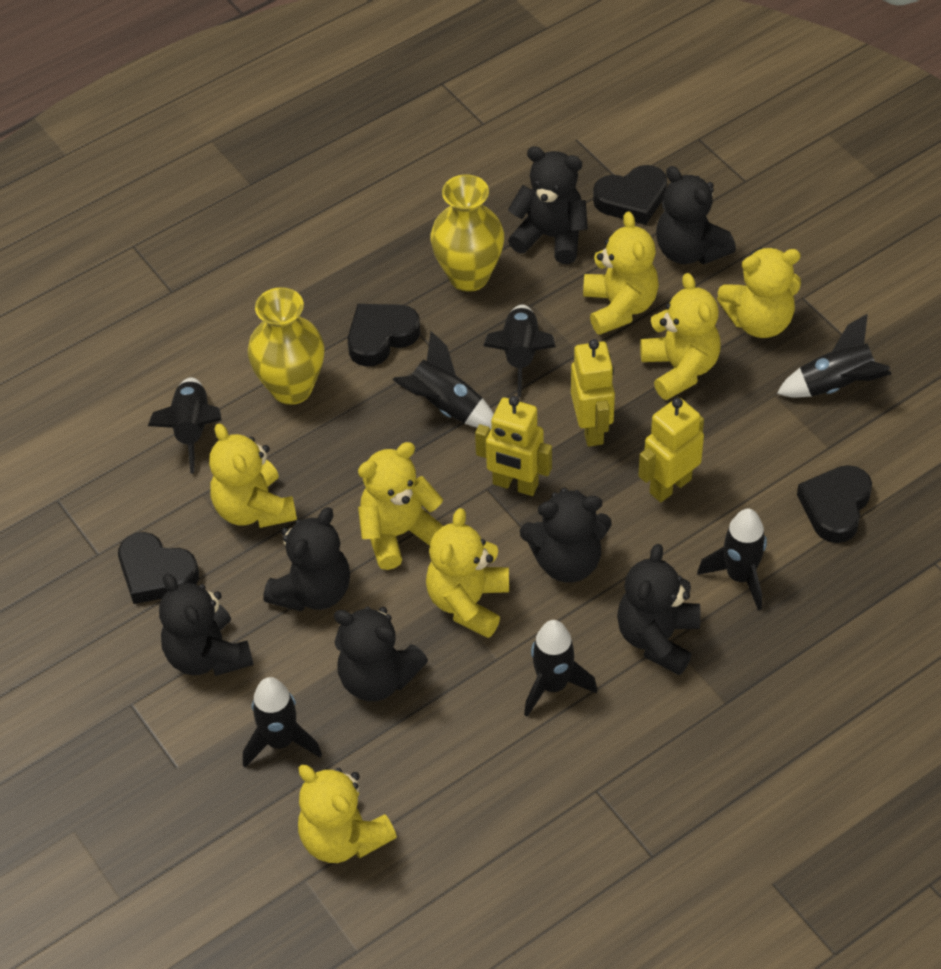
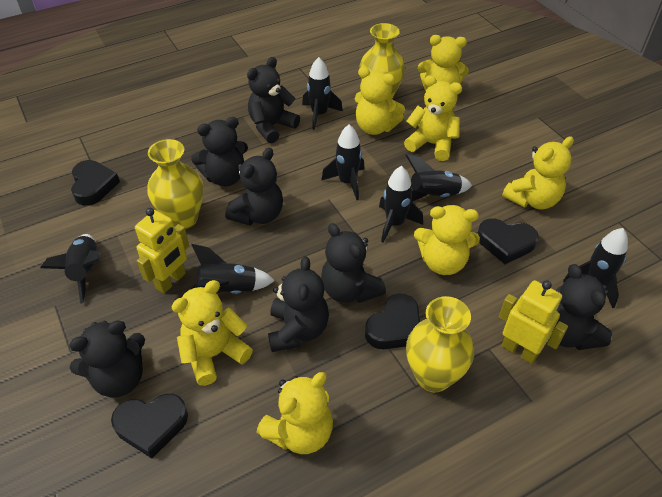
yellow robot: 3 -> 2
yellow vase: 2 -> 3

